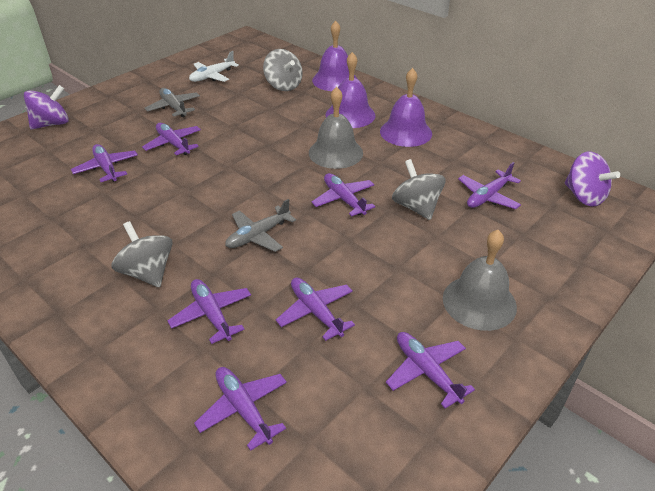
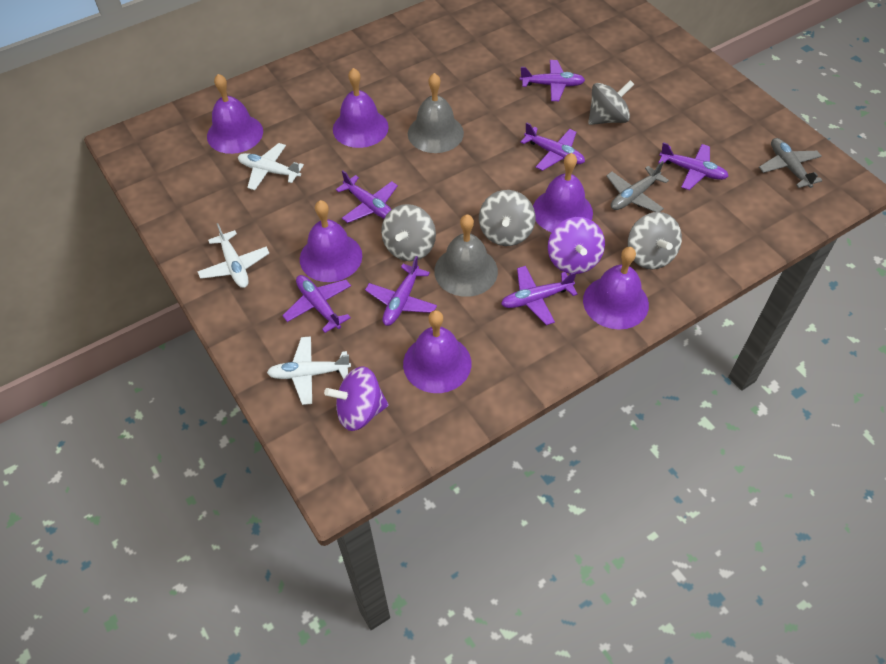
grey spinning top: 3 -> 4
purple bell: 3 -> 6
purple plane: 8 -> 7
white plane: 1 -> 3

